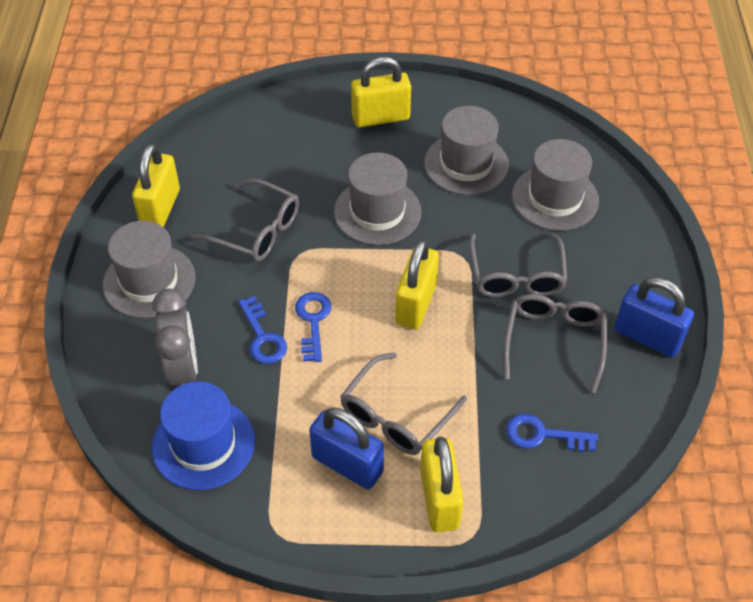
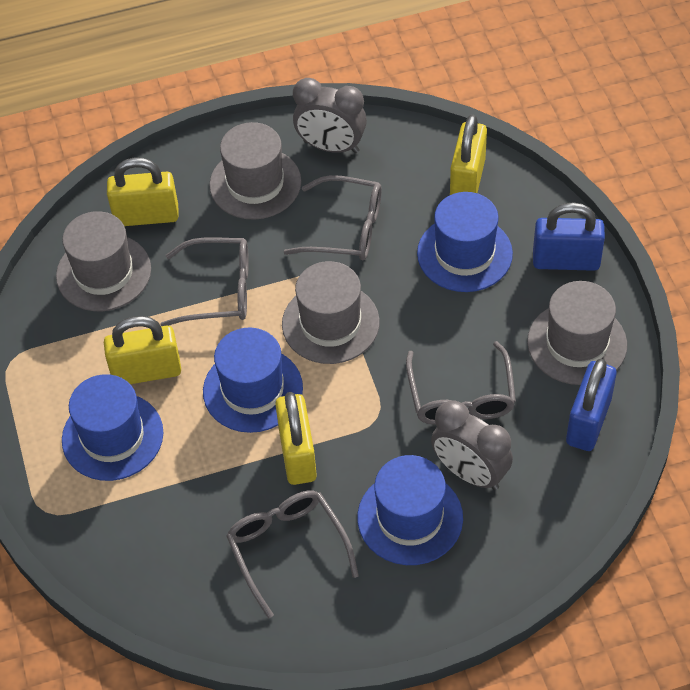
blue hat: 1 -> 4
blue key: 3 -> 0
grey clock: 1 -> 2

